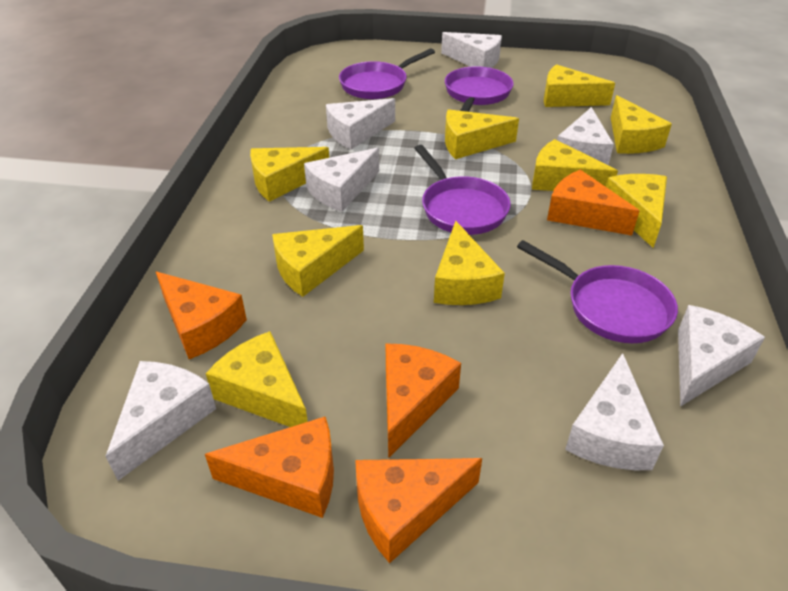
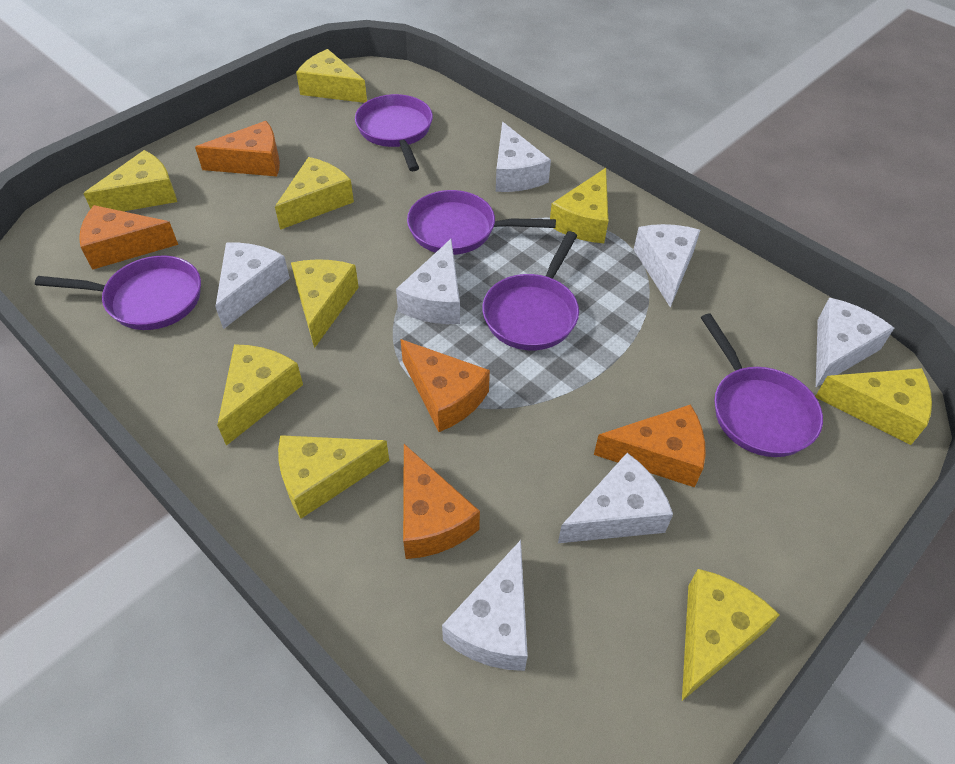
purple pan: 4 -> 5

